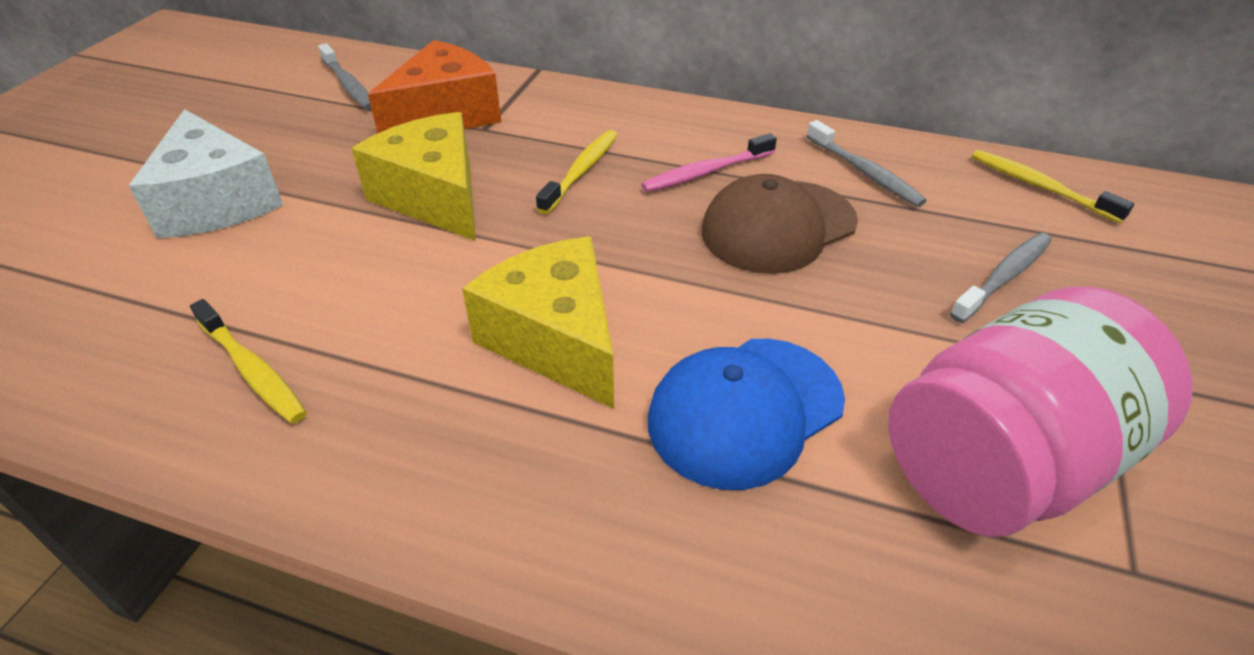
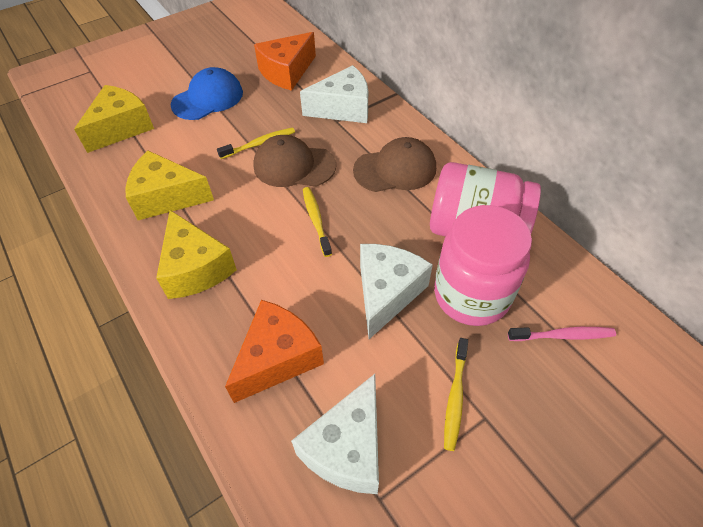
brown cap: 1 -> 2
grey toothbrush: 3 -> 0
orange cheese: 1 -> 2
pink jar: 1 -> 2
white cheese: 1 -> 3
yellow cheese: 2 -> 3

